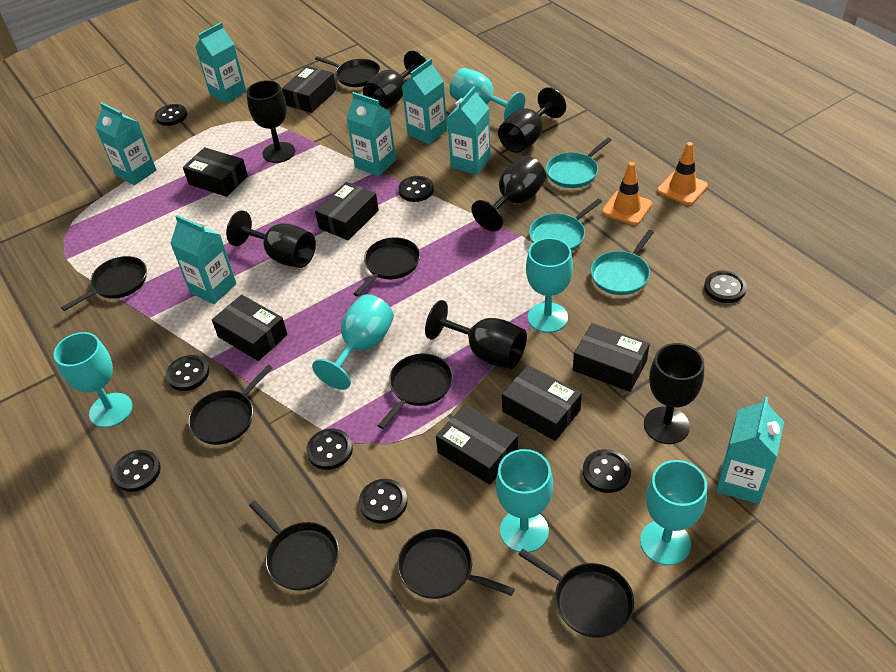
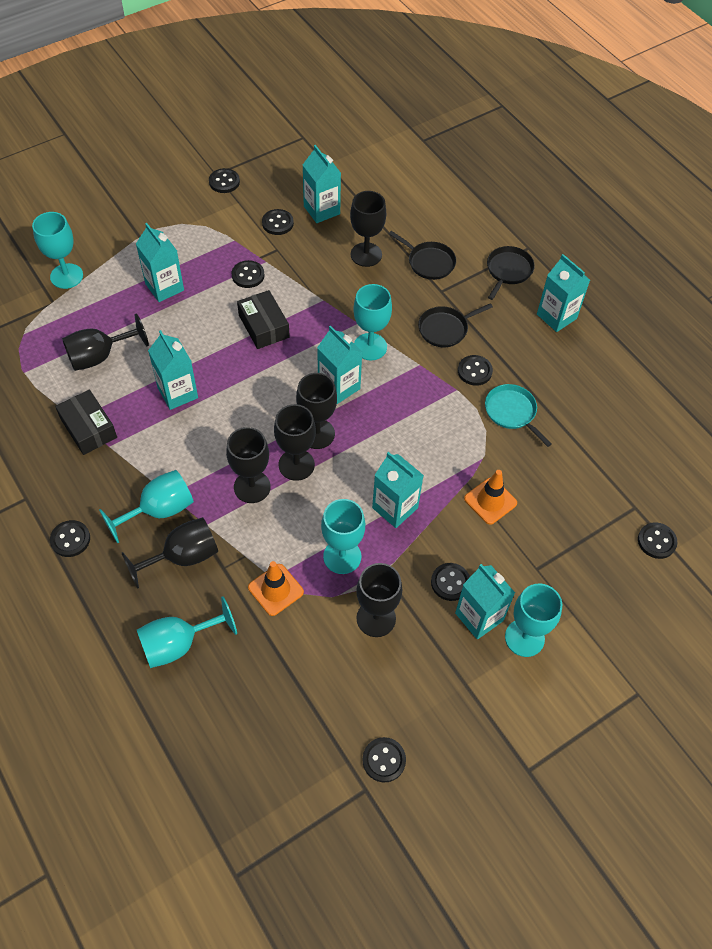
black box: 7 -> 2
black pan: 8 -> 3
turquoise pan: 3 -> 1

